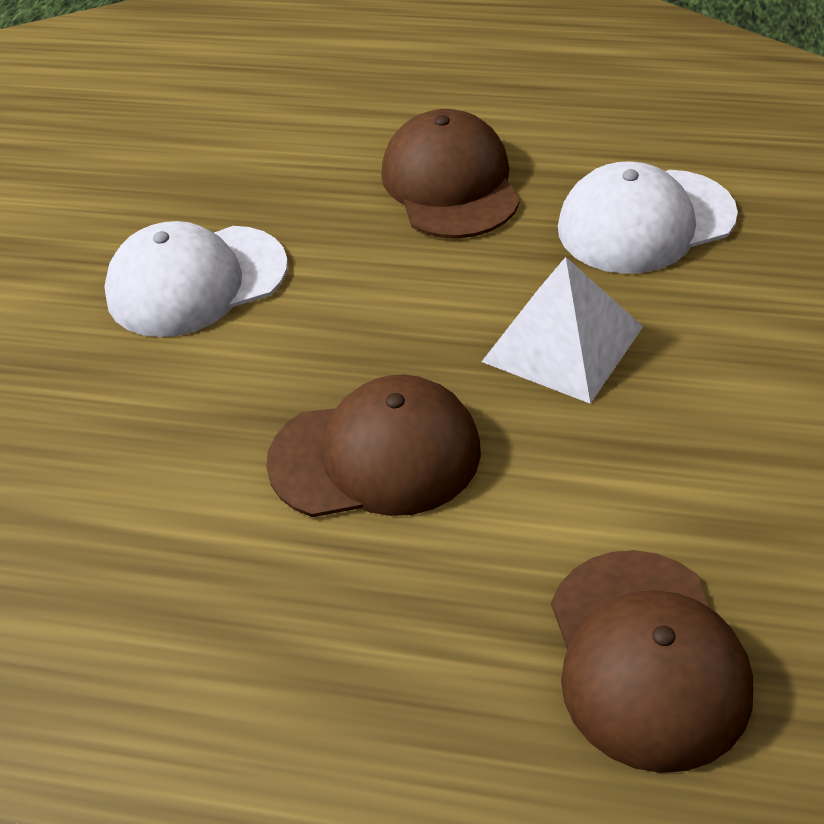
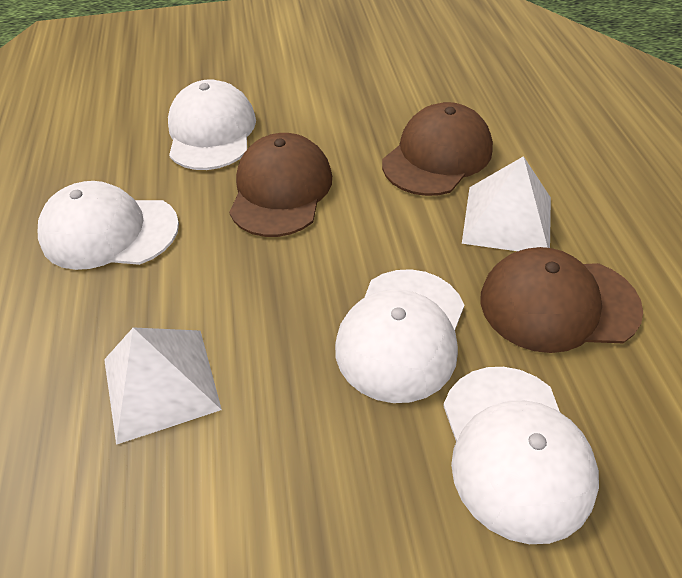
white cap: 2 -> 4
white pyramid: 1 -> 2

